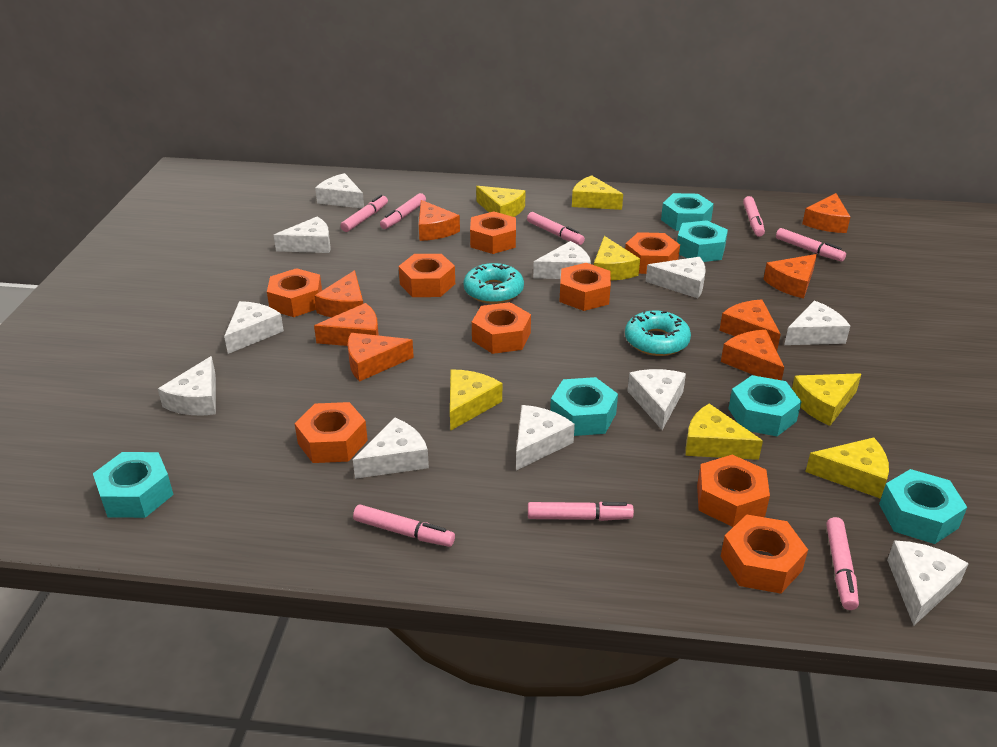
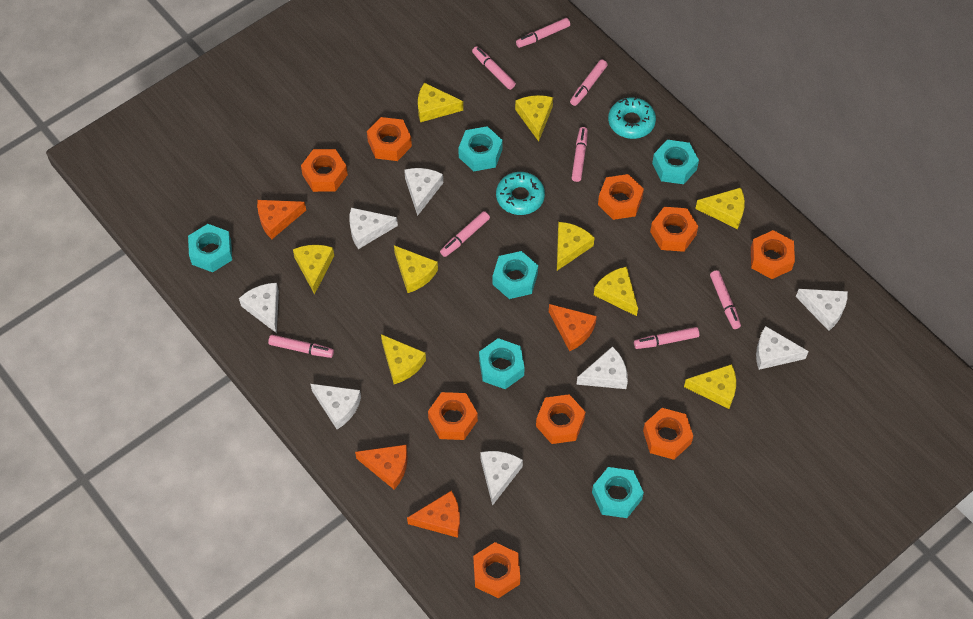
orange cheese: 8 -> 4
white cheese: 11 -> 8
yellow cheese: 7 -> 9

